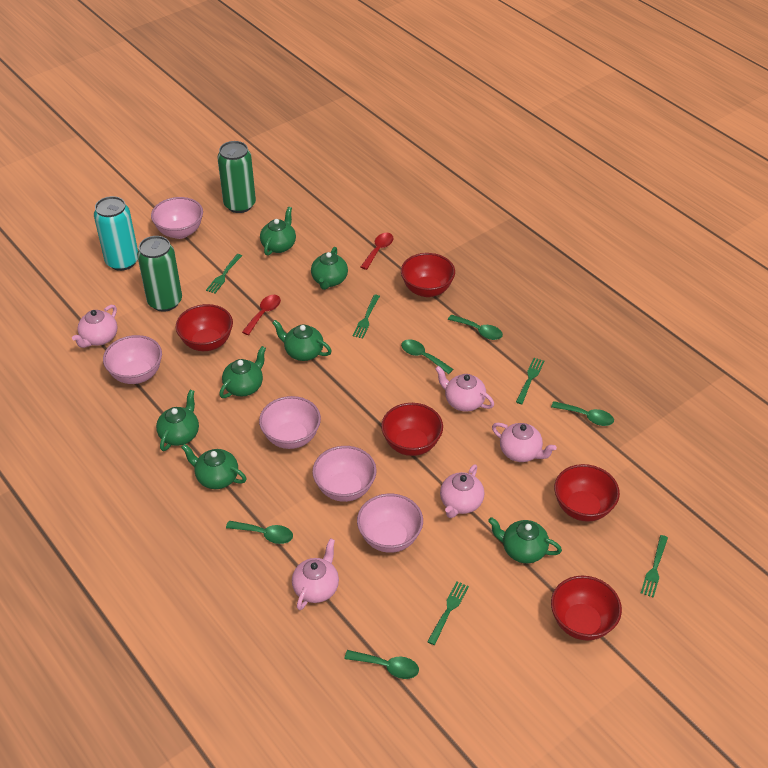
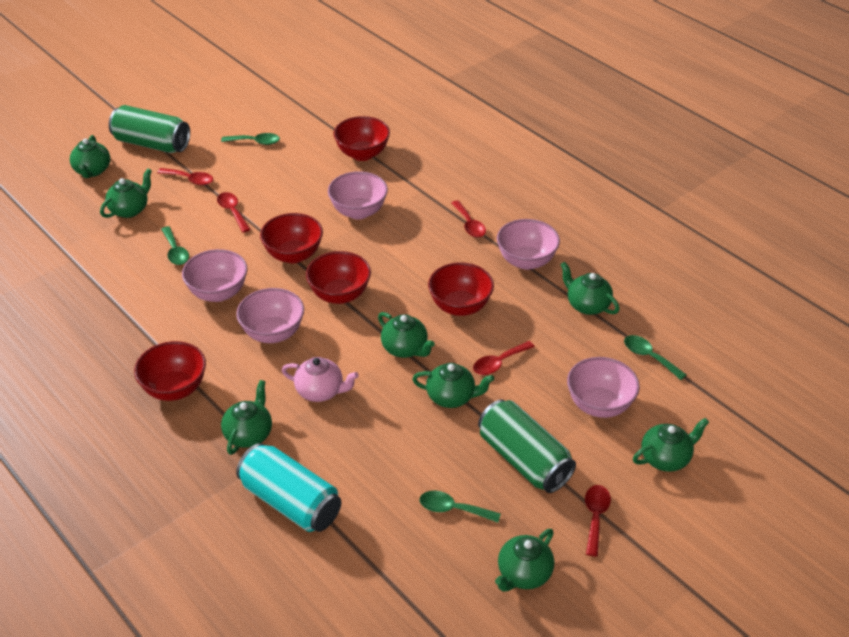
green fork: 5 -> 0
green spoon: 5 -> 4
green teapot: 7 -> 8
pink teapot: 5 -> 1
red spoon: 2 -> 5

